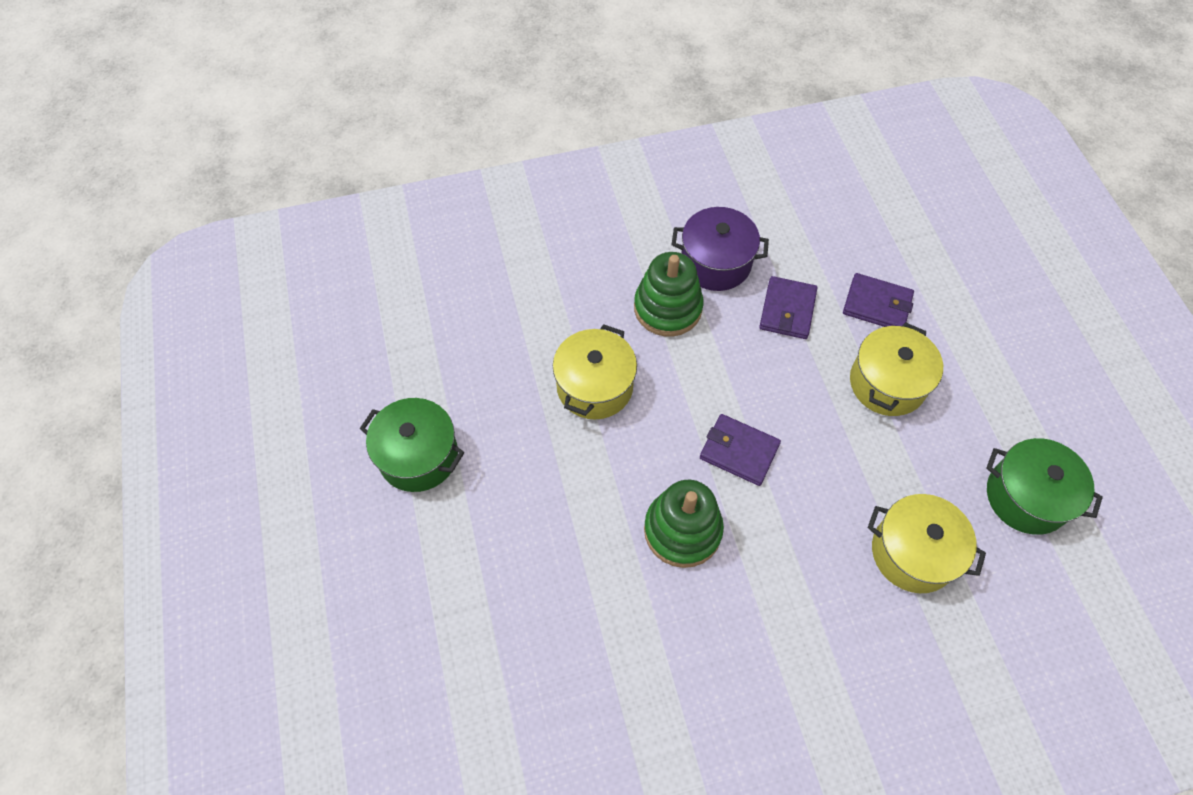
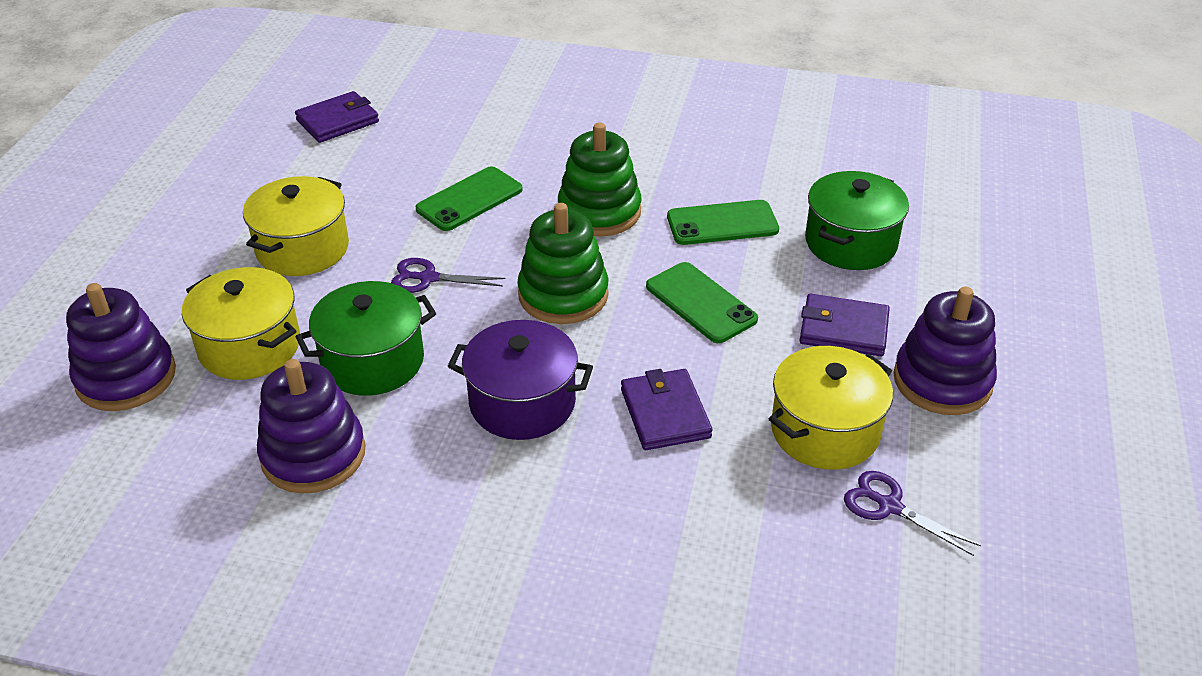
green phone: 0 -> 3
purple scissors: 0 -> 2
purple stacking toy: 0 -> 3

